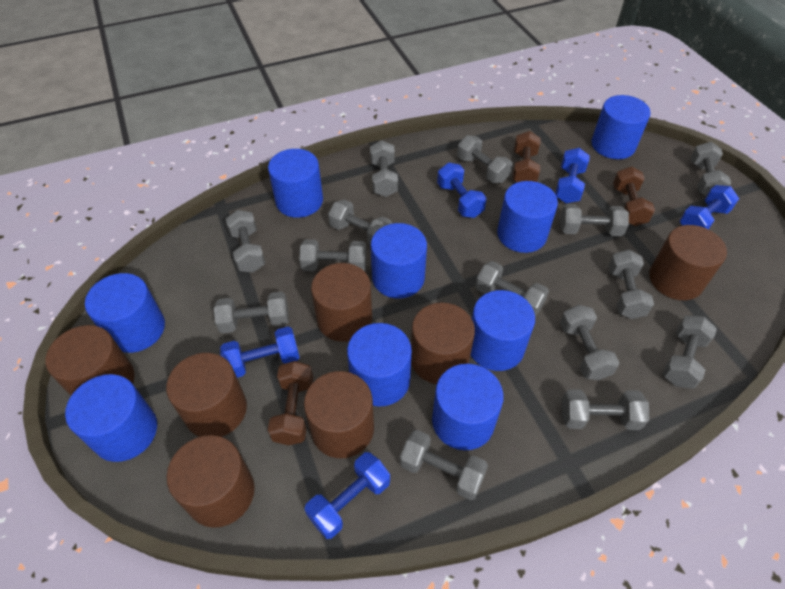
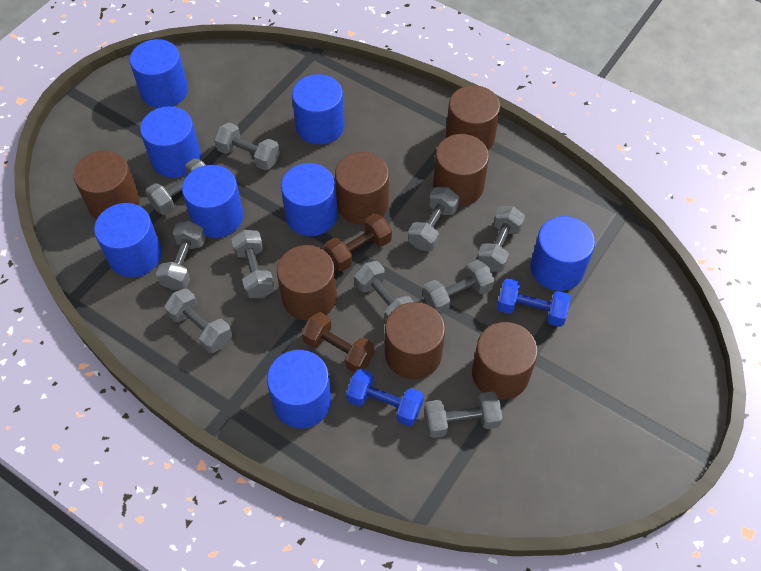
blue cylinder: 9 -> 8
blue dumbbell: 5 -> 2
brown dumbbell: 3 -> 2
grey dumbbell: 14 -> 10

